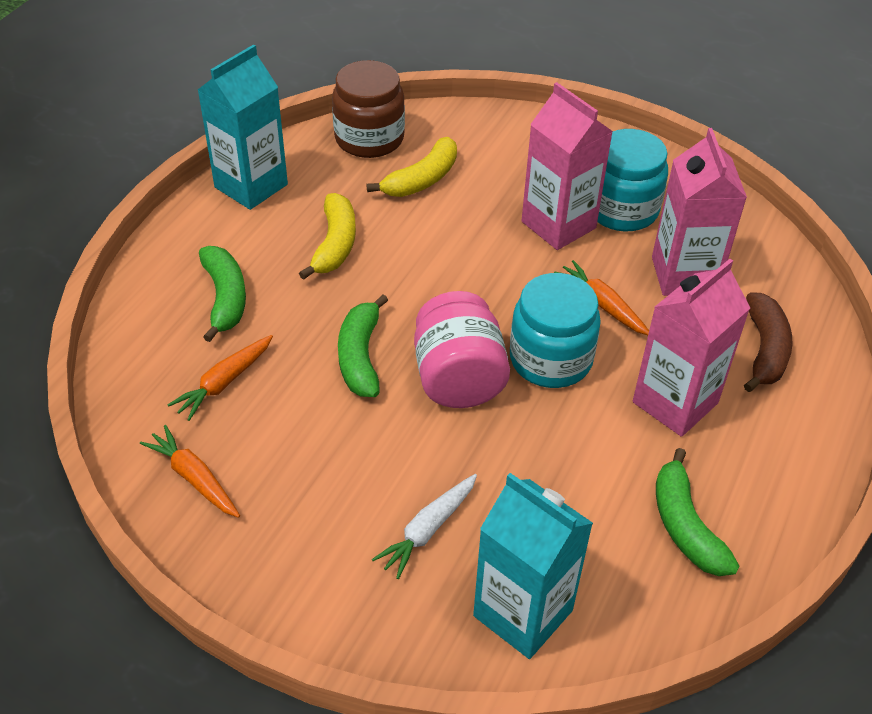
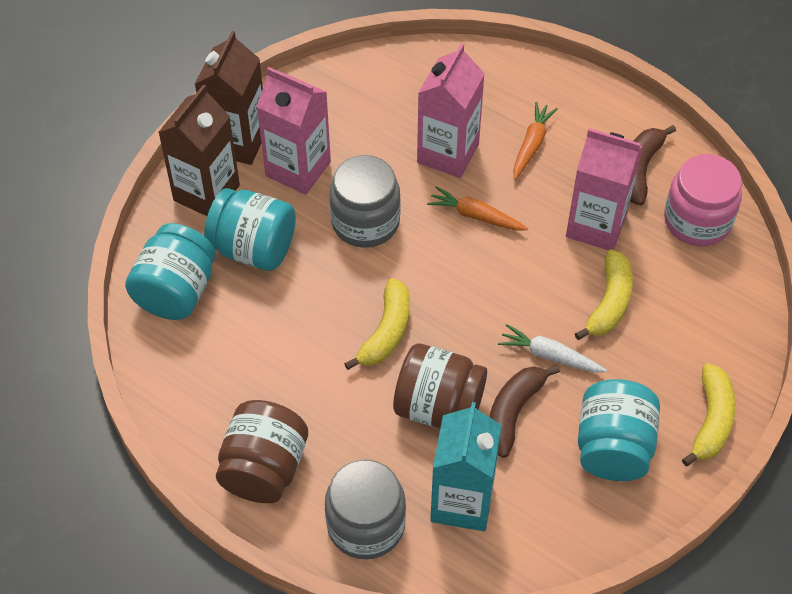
brown banana: 1 -> 2
brown carton: 0 -> 2
brown jar: 1 -> 2
green banana: 3 -> 0
grey jar: 0 -> 2
orange carrot: 3 -> 2
turquoise carton: 2 -> 1
turquoise jar: 2 -> 3
yellow banana: 2 -> 3

